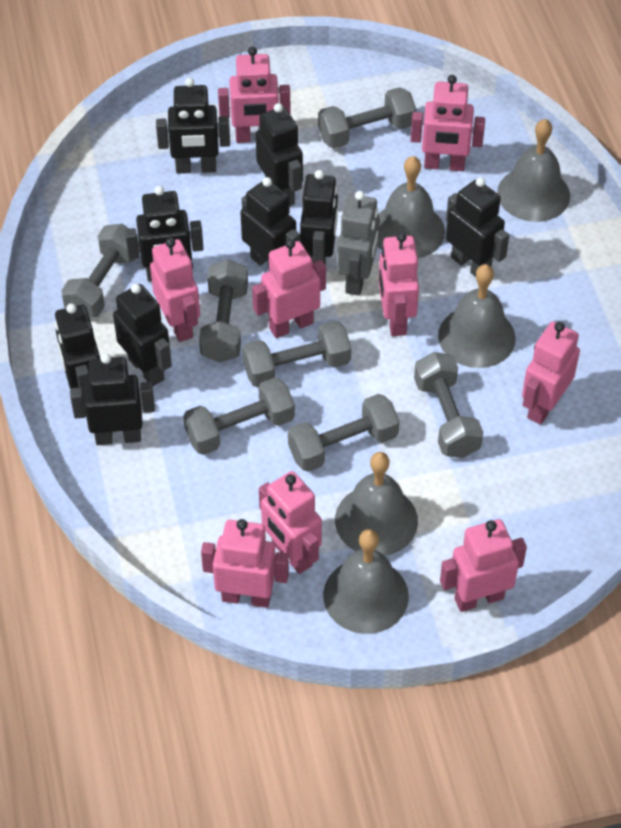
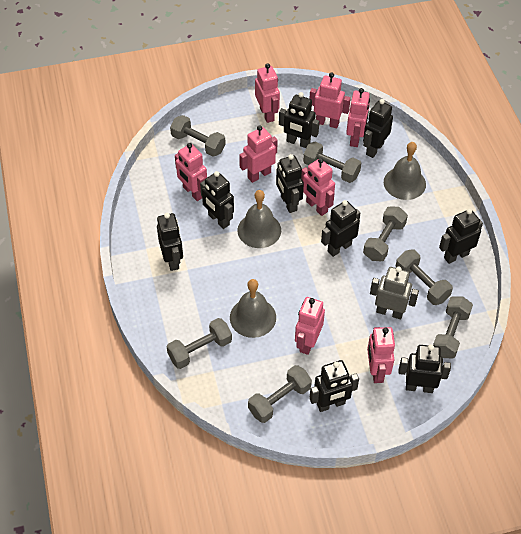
grey bell: 5 -> 3
pink robot: 9 -> 8

